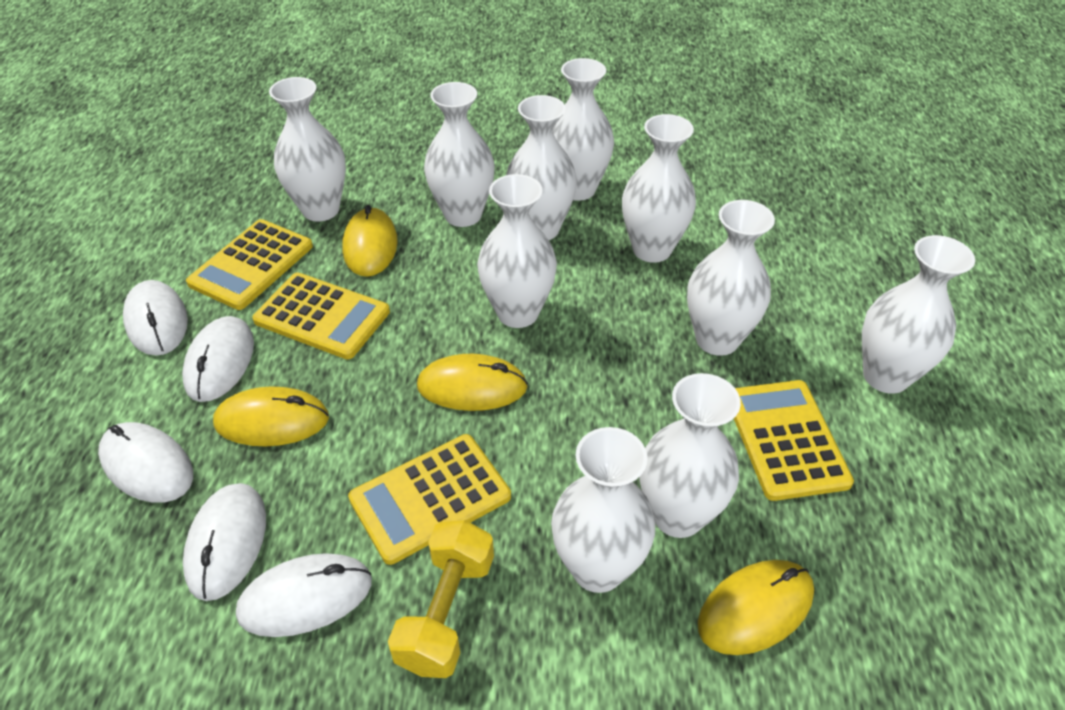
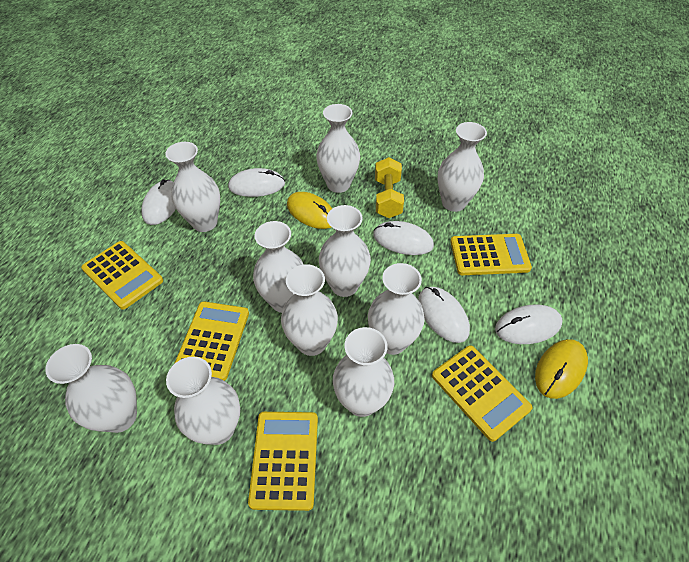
yellow calculator: 4 -> 5
yellow mouse: 4 -> 2

